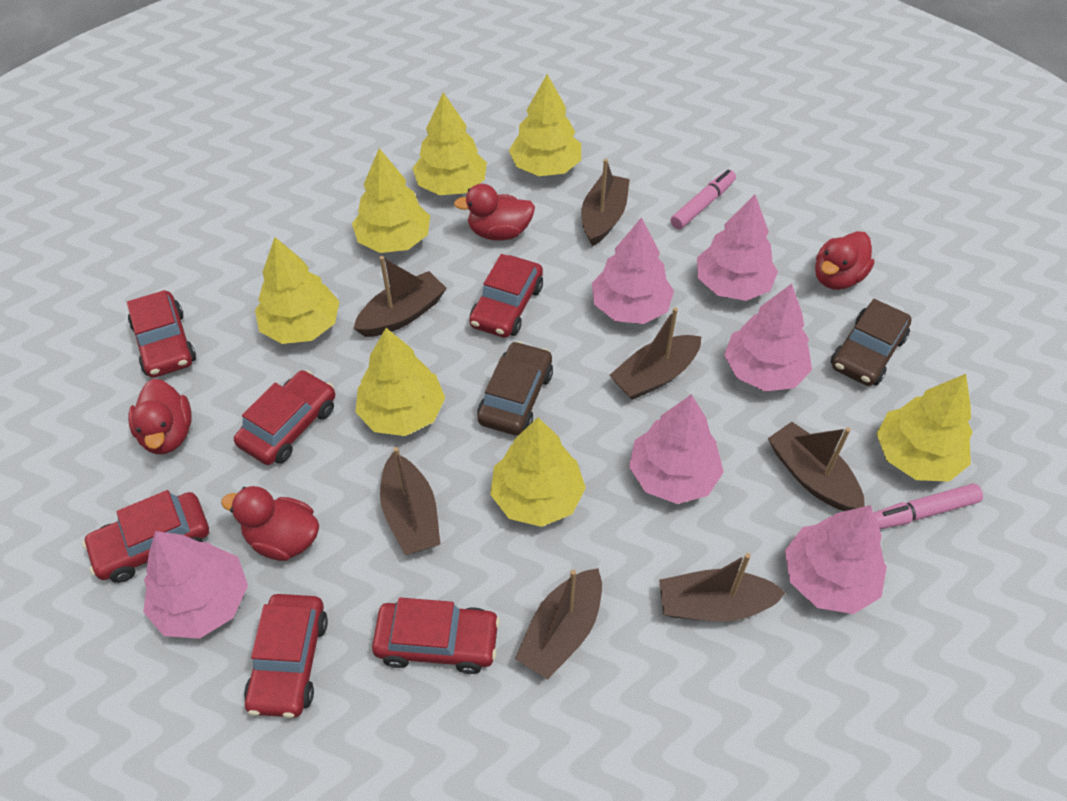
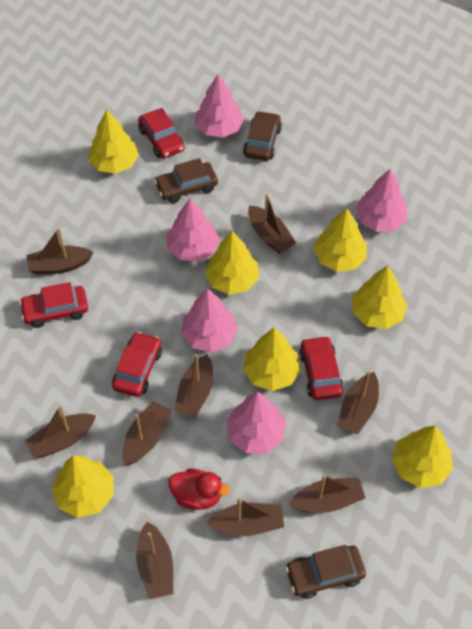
brown boat: 7 -> 9
brown car: 2 -> 3
pink marker: 2 -> 0
pink tree: 6 -> 5
red car: 6 -> 4
red duck: 4 -> 1

